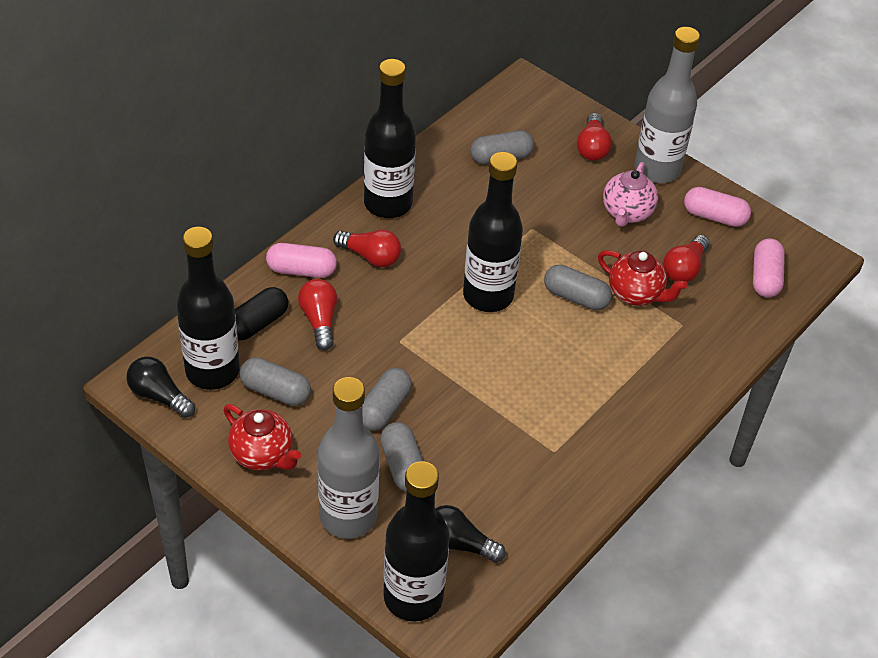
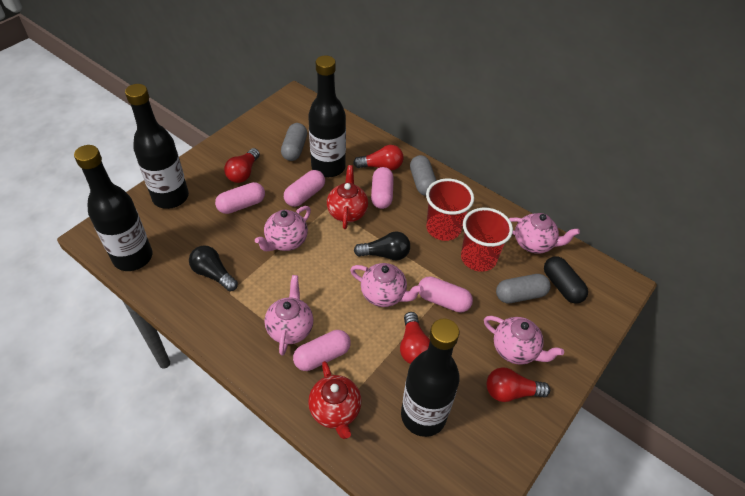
grey bottle: 2 -> 0
grey capsule: 5 -> 3
pink capsule: 3 -> 5
pink teapot: 1 -> 5
red cup: 0 -> 2

